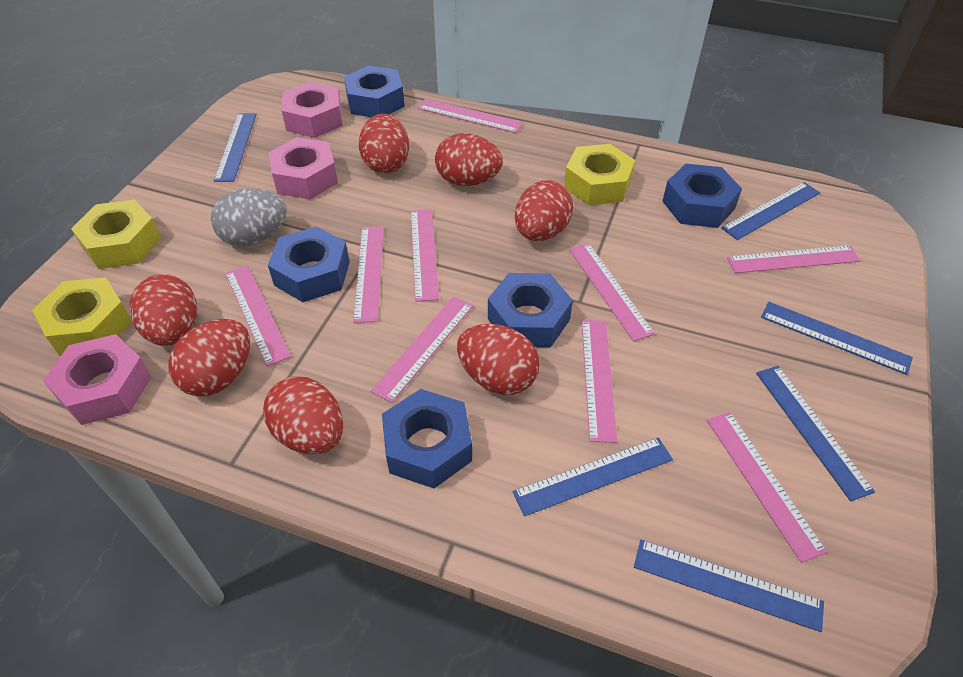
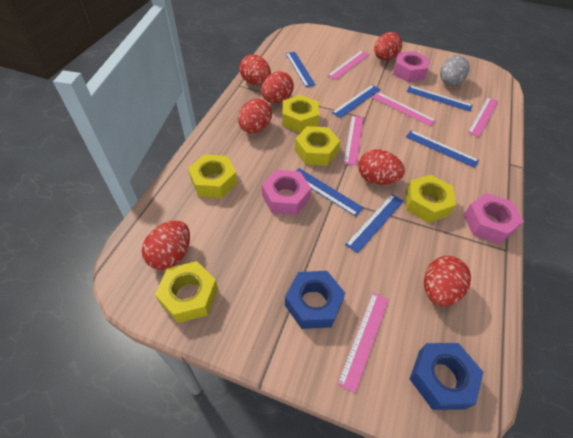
blue nut: 5 -> 2
pink ruler: 9 -> 5
yellow nut: 3 -> 5

